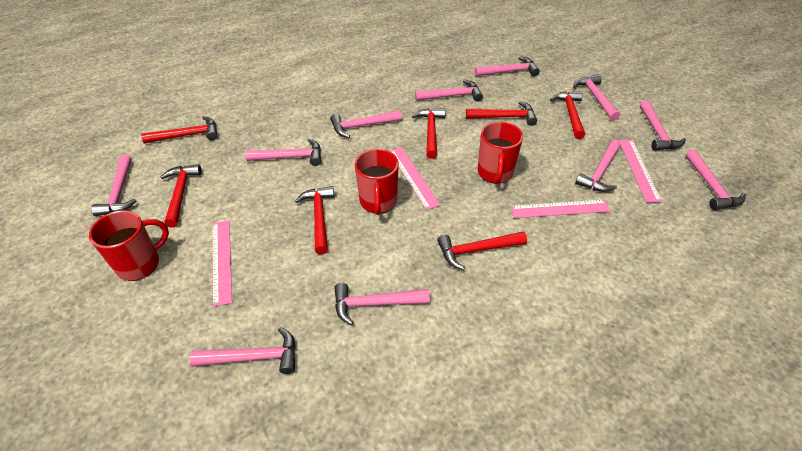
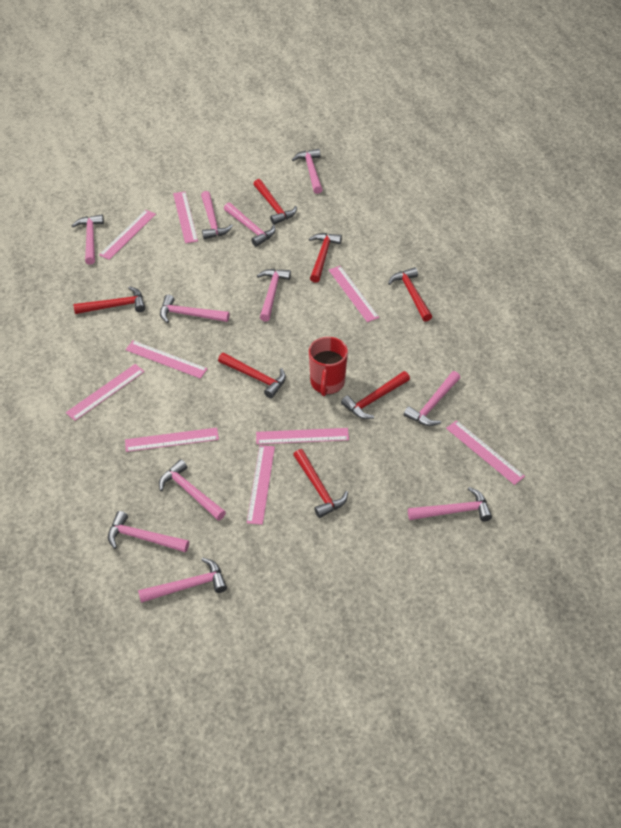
pink ruler: 4 -> 9
red mug: 3 -> 1

